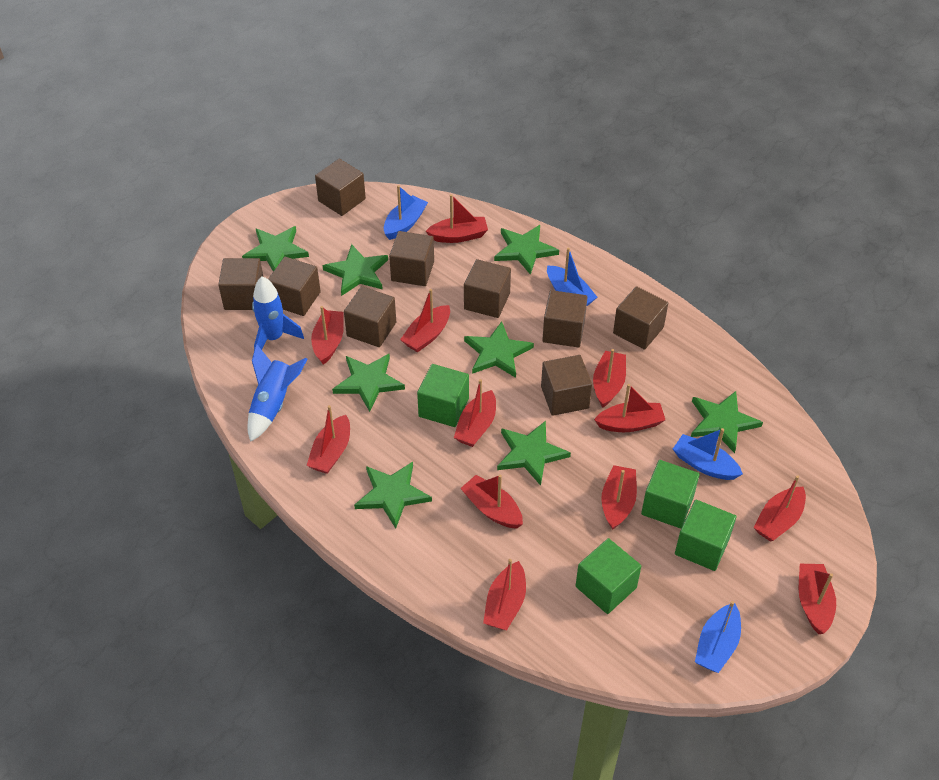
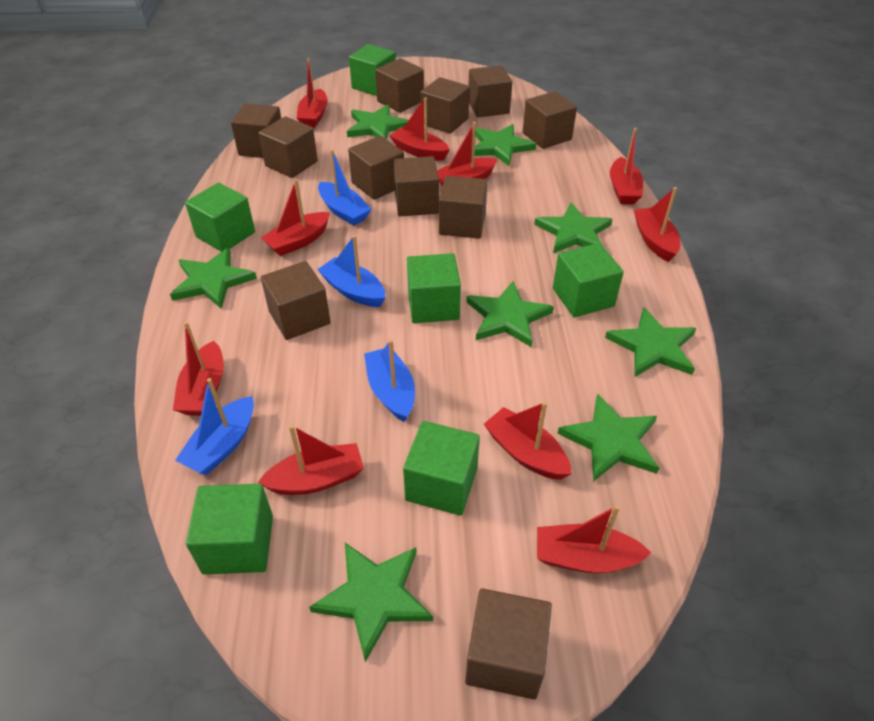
blue rocket: 2 -> 0
brown cube: 9 -> 11
green cube: 4 -> 6
red boat: 12 -> 10

